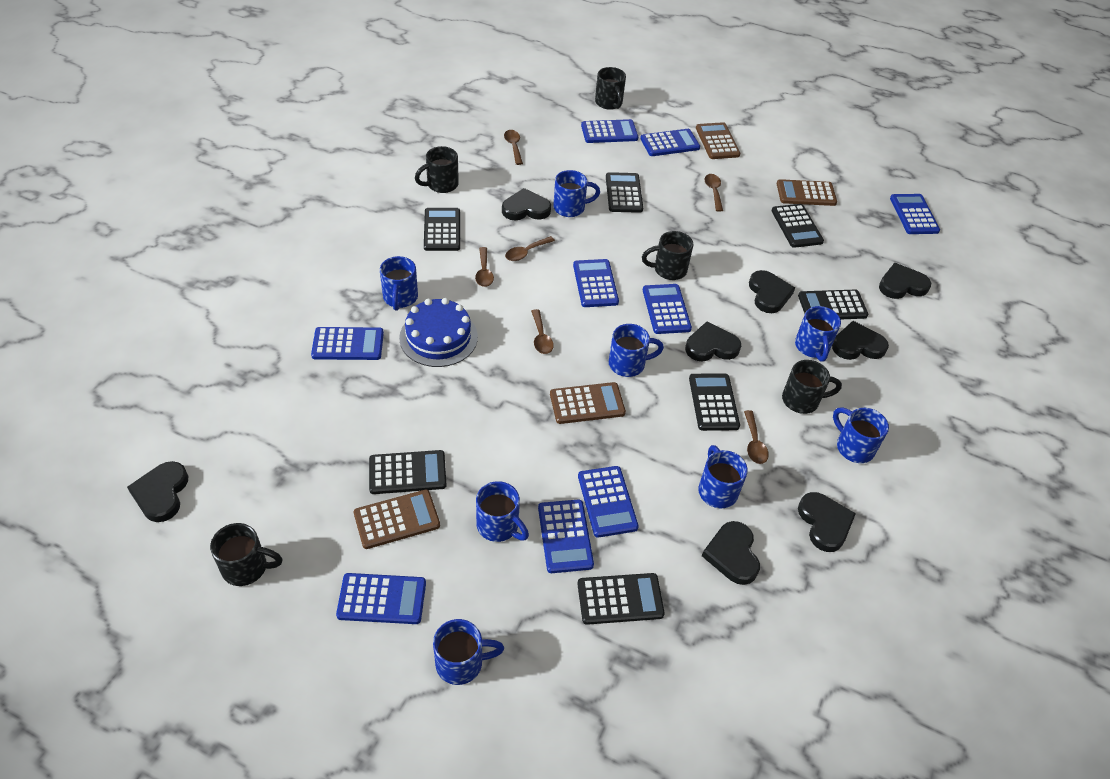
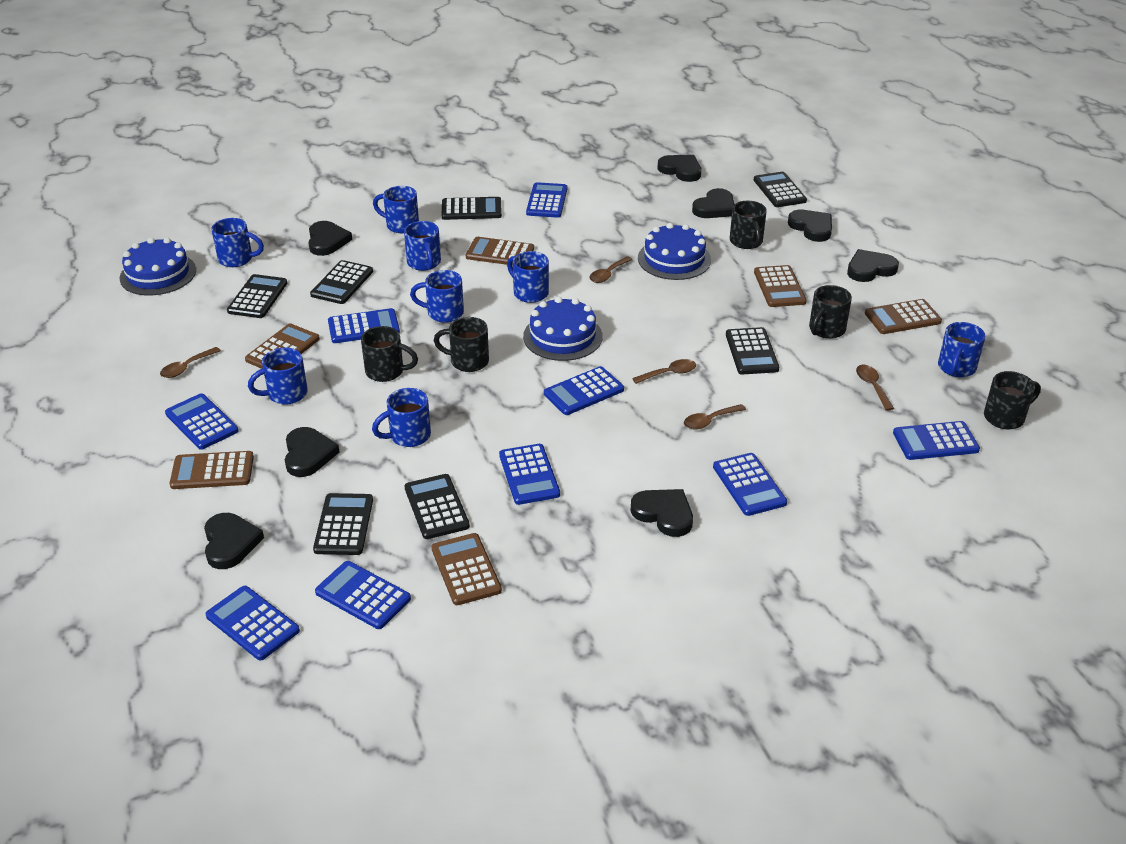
blue cake: 1 -> 3
brown calculator: 4 -> 6
brown spoon: 6 -> 5

